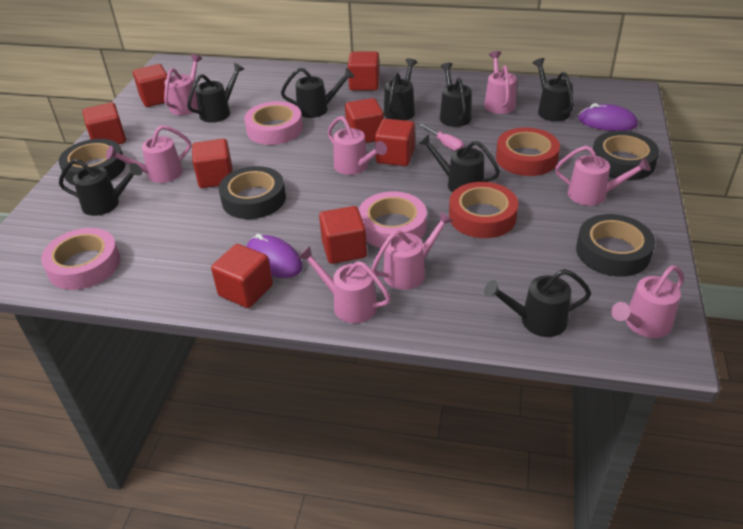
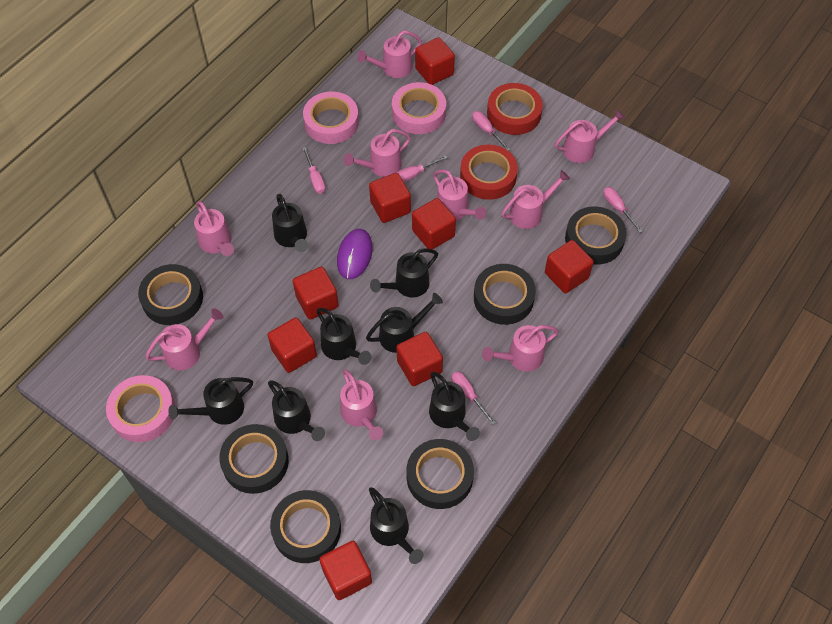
black tape: 4 -> 6
pink screwdriver: 1 -> 5
pink watering can: 8 -> 9
purple mouse: 2 -> 1

